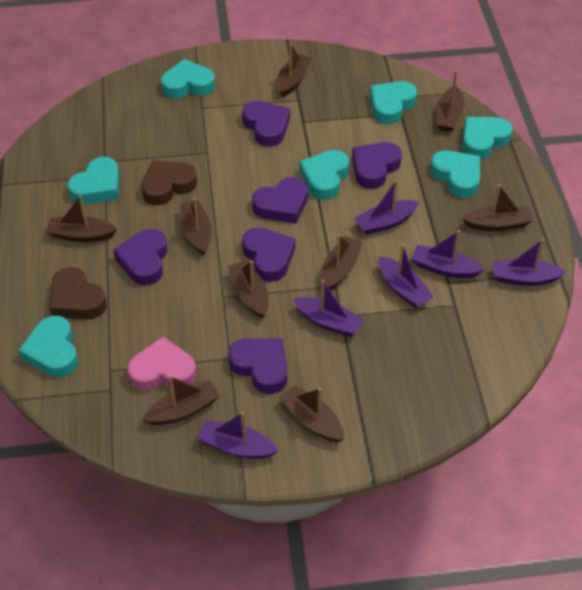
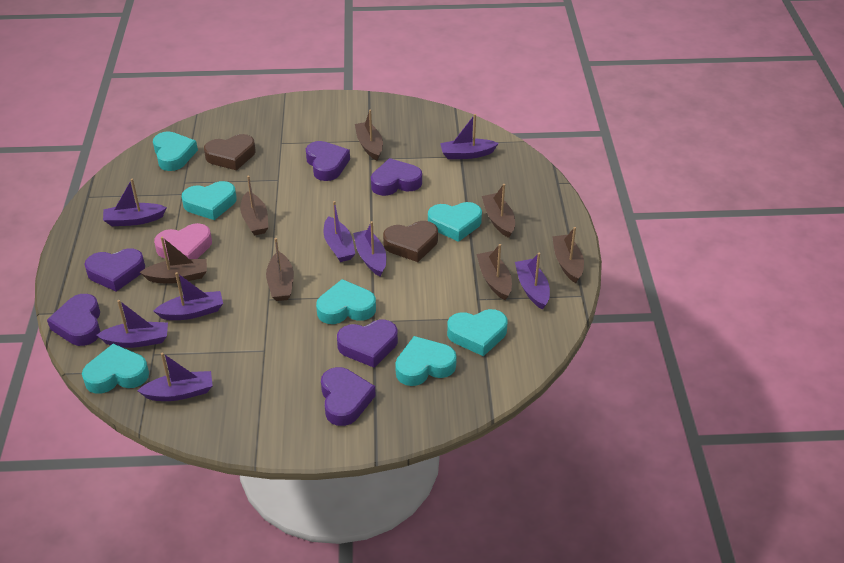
brown boat: 9 -> 7
purple boat: 6 -> 8

